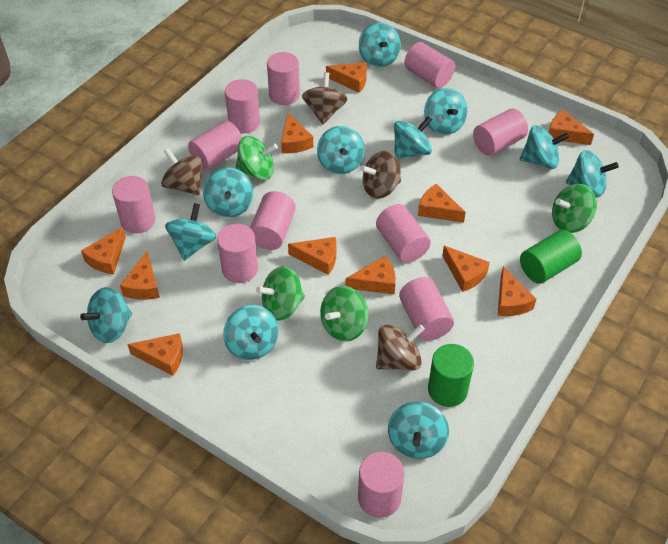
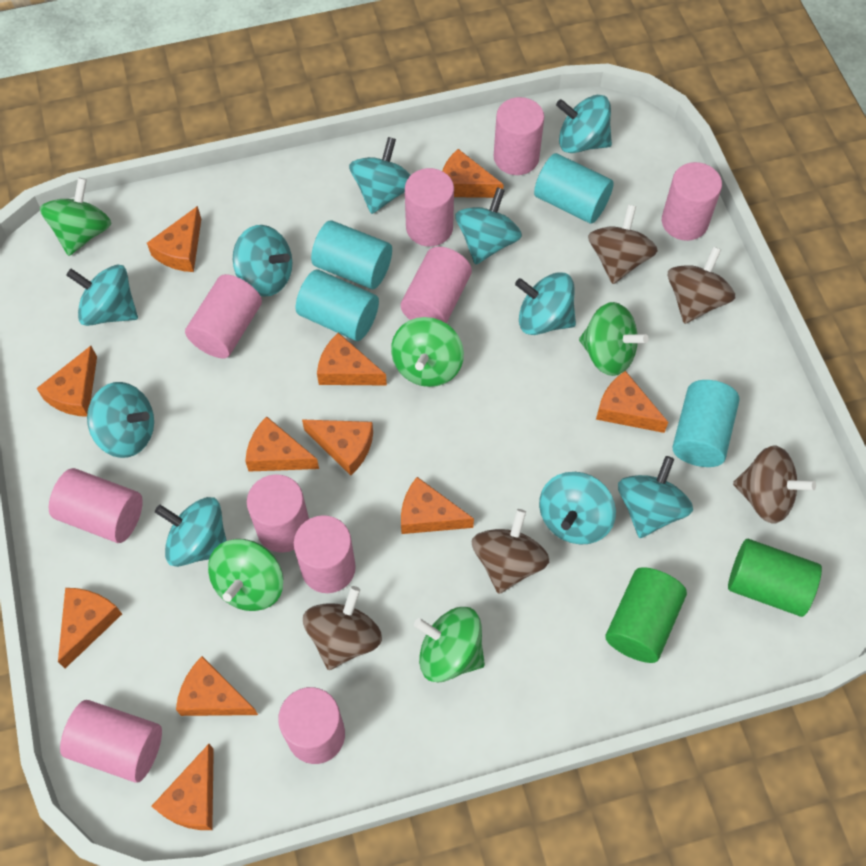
brown spinning top: 4 -> 5
green spinning top: 4 -> 5
pink cylinder: 11 -> 10
turquoise cylinder: 0 -> 4
turquoise spinning top: 11 -> 10

